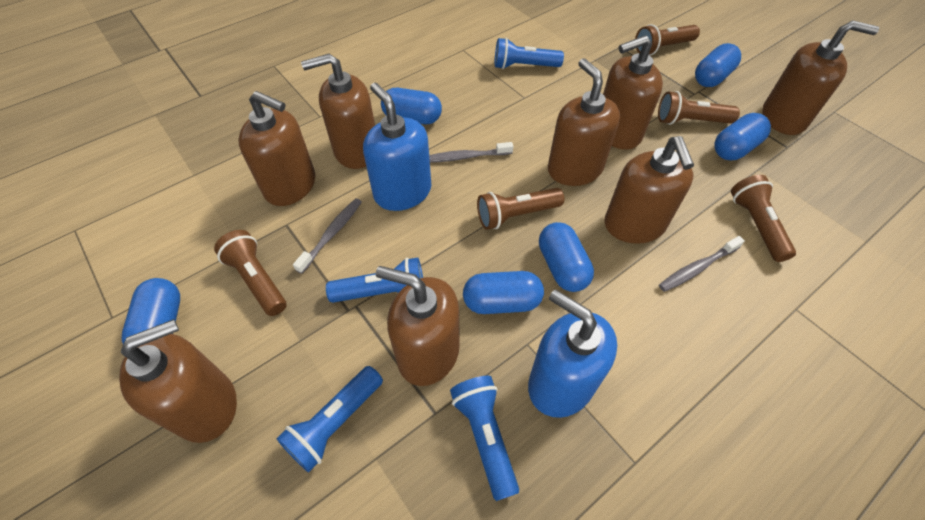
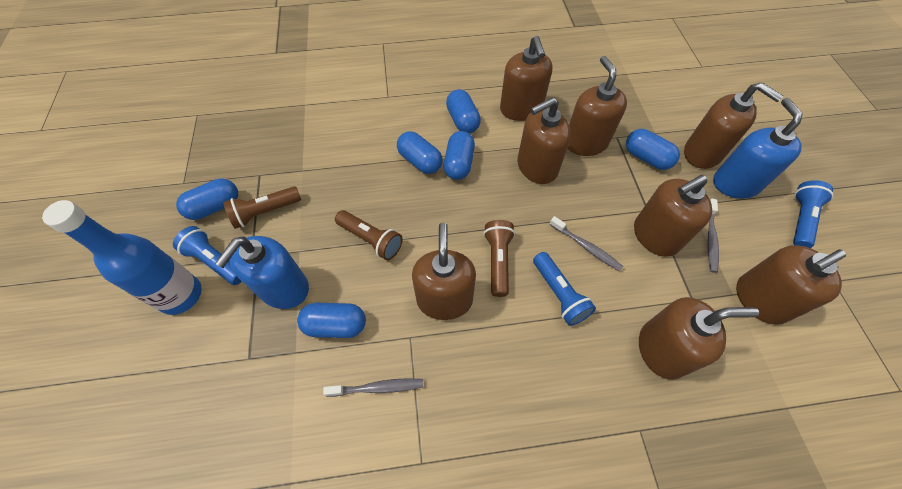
blue bottle: 0 -> 1
blue flashlight: 4 -> 3
brown flashlight: 5 -> 3

